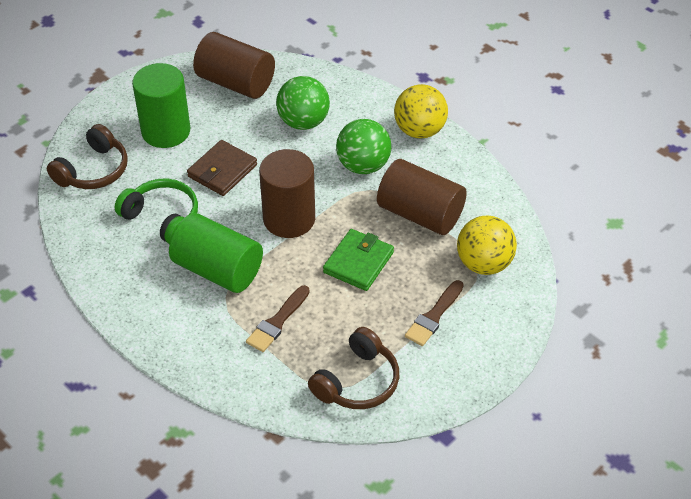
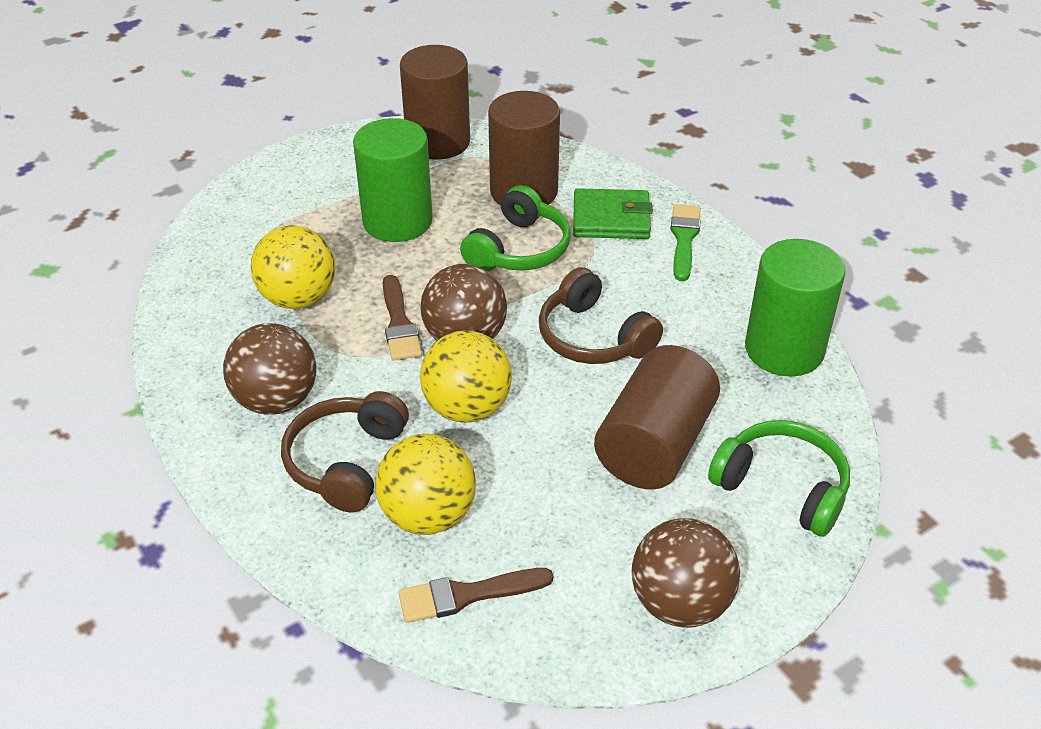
brown ball: 0 -> 3
brown wallet: 1 -> 0
green ball: 2 -> 0
green brush: 0 -> 1
green headphones: 1 -> 2
yellow ball: 2 -> 3

